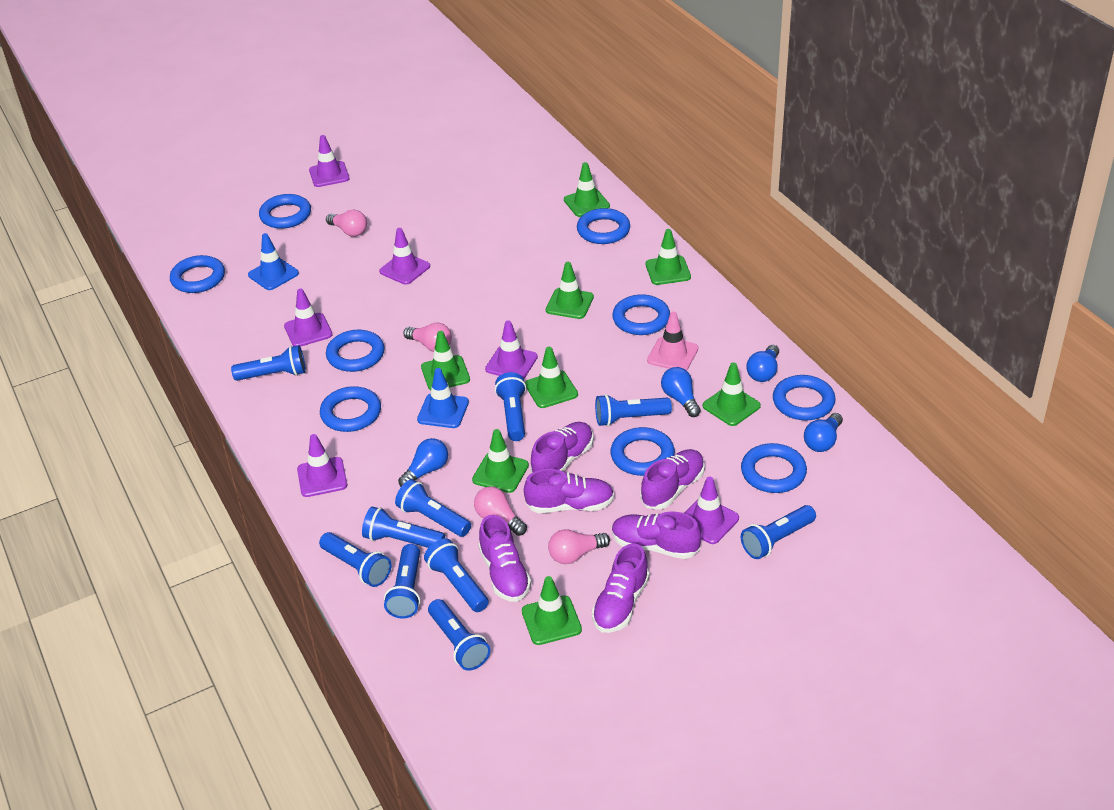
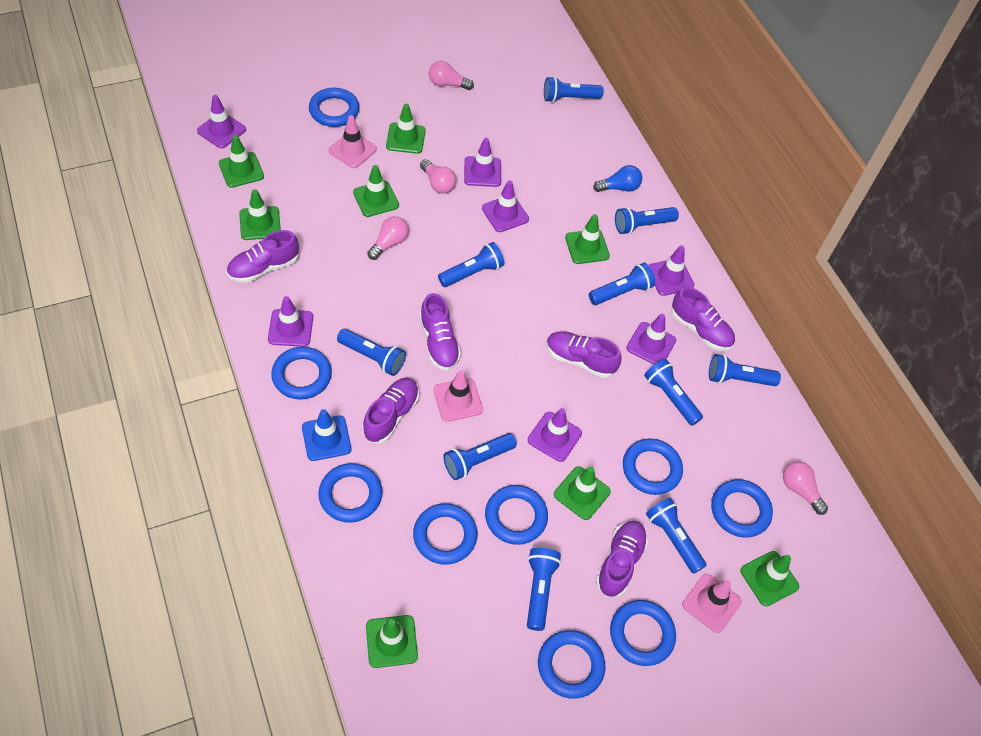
blue light bulb: 4 -> 1
blue traffic cone: 2 -> 1
pink traffic cone: 1 -> 3
purple traffic cone: 6 -> 7

